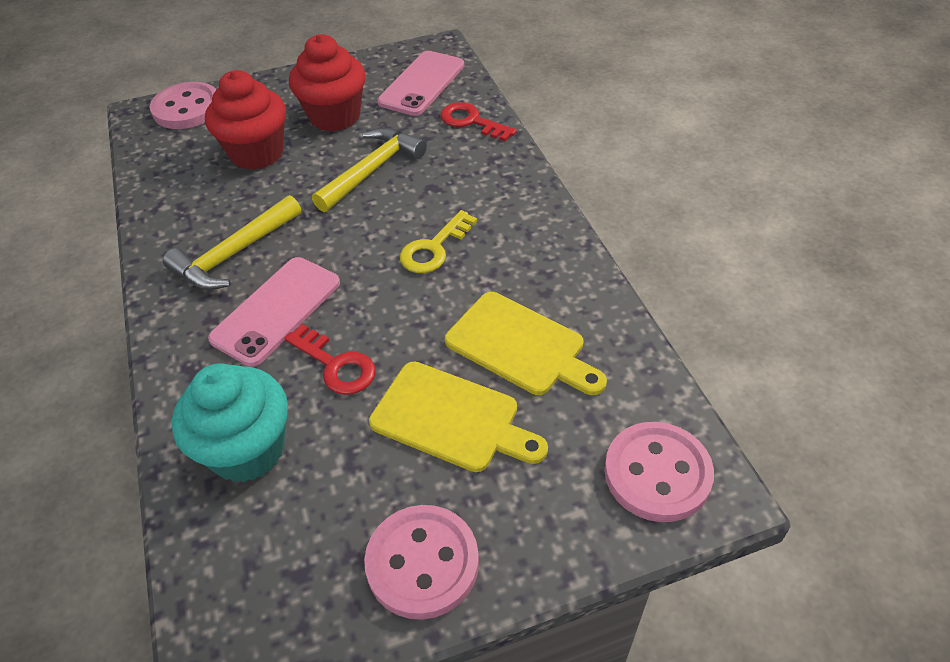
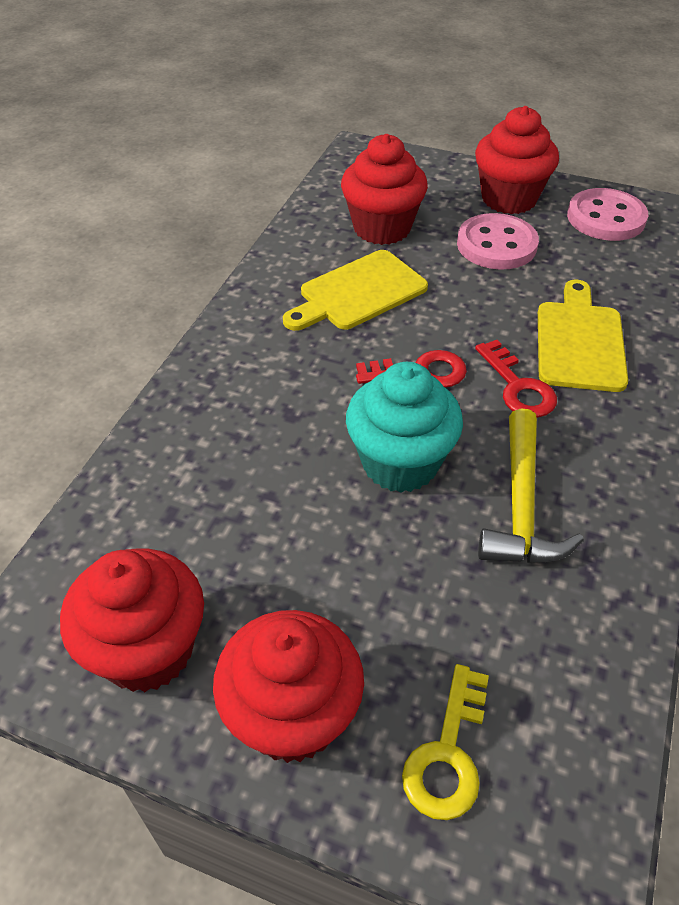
pink button: 3 -> 2
pink phone: 2 -> 0
red cupcake: 2 -> 4
yellow hammer: 2 -> 1

